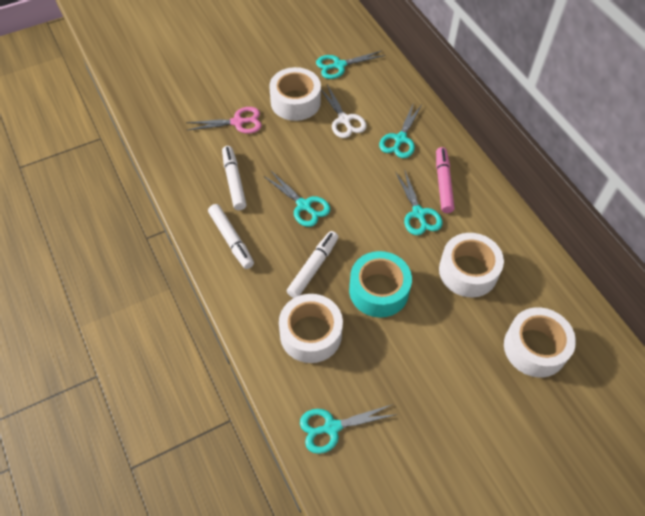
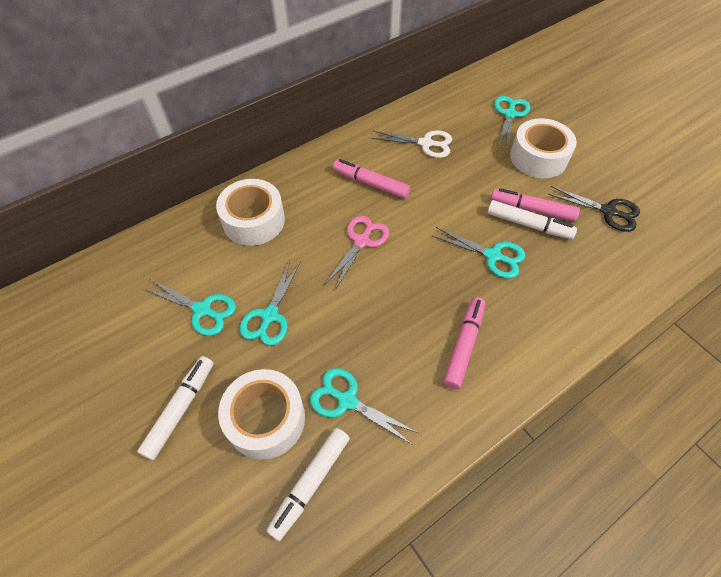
black scissors: 0 -> 1
pink marker: 1 -> 3
turquoise tape: 1 -> 0
white tape: 4 -> 3

